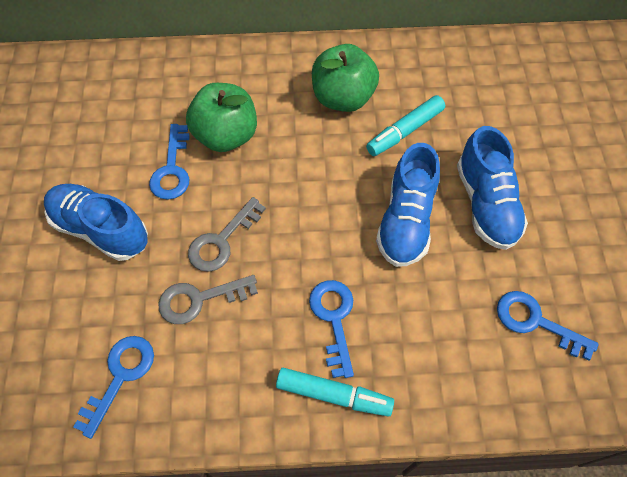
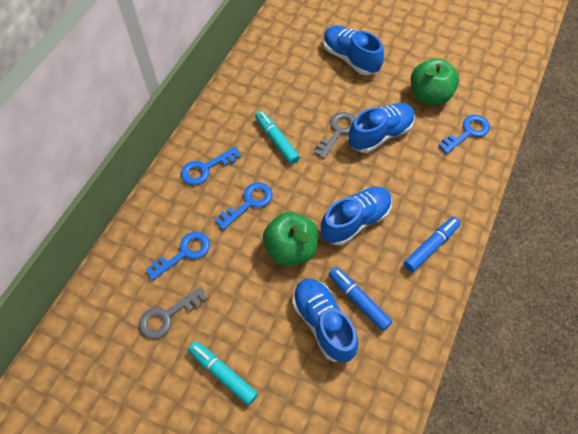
blue marker: 0 -> 2
blue shoe: 3 -> 4

